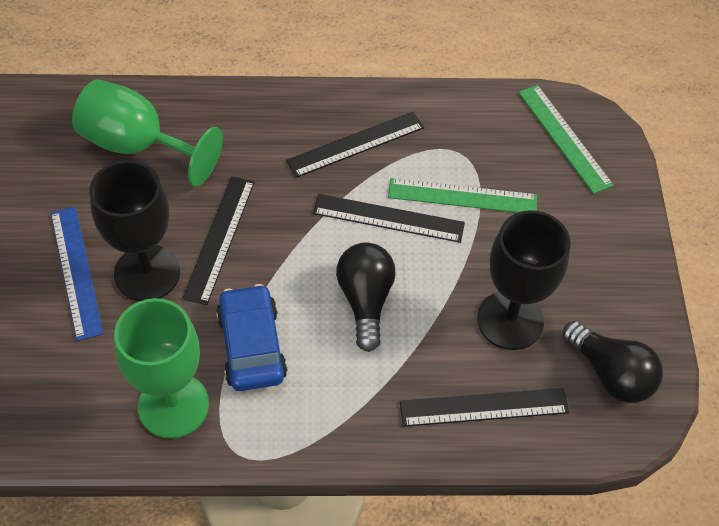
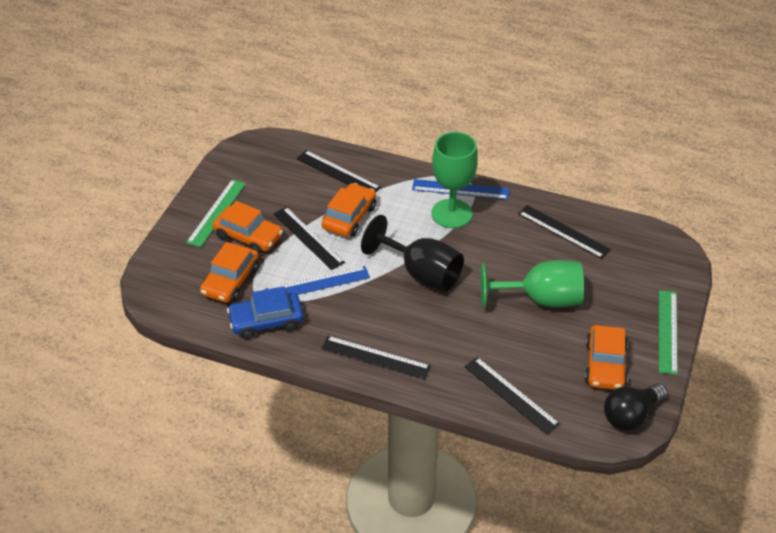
black goblet: 2 -> 1
black light bulb: 2 -> 1
black ruler: 4 -> 5
blue ruler: 1 -> 2
orange car: 0 -> 4

